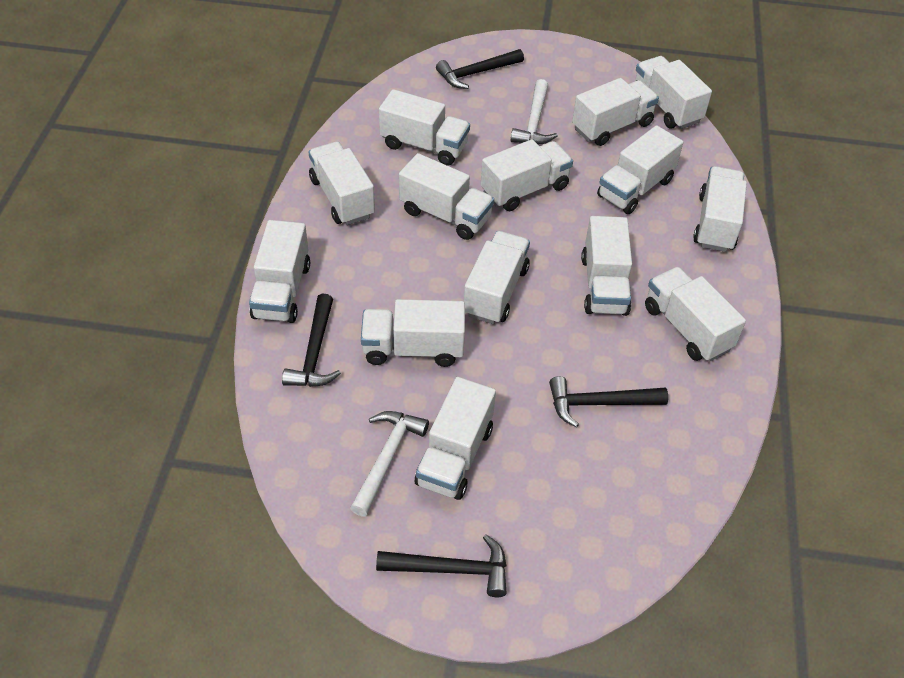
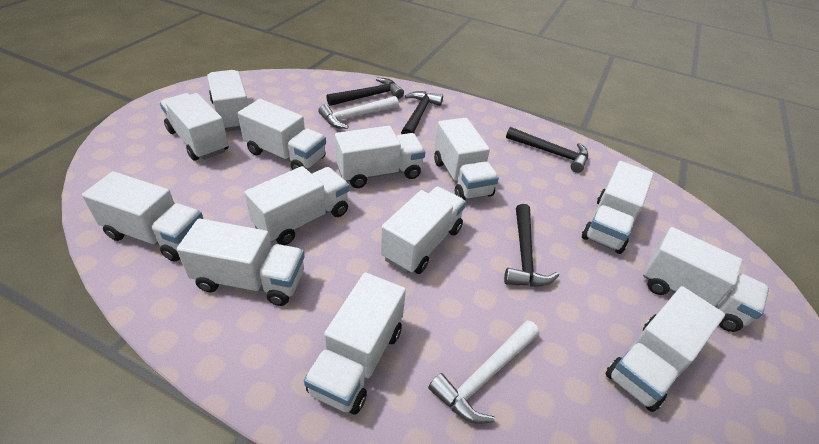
white truck: 14 -> 13

